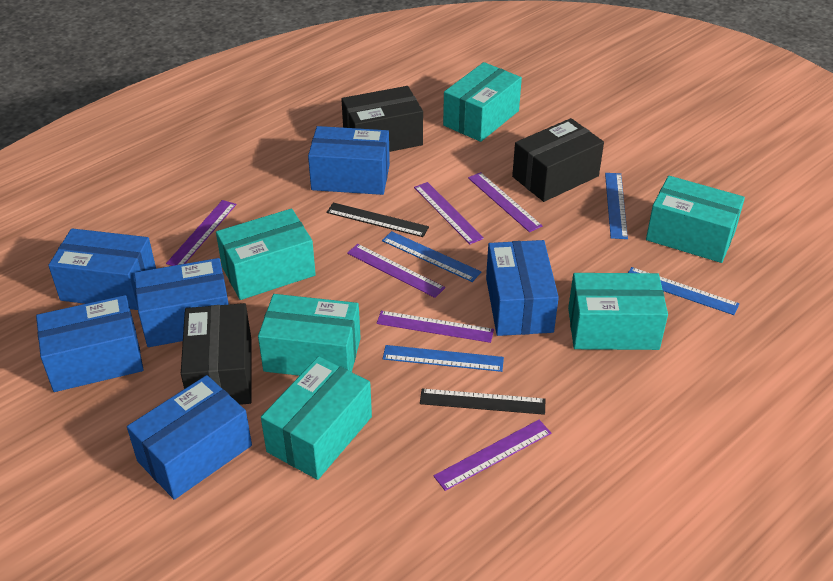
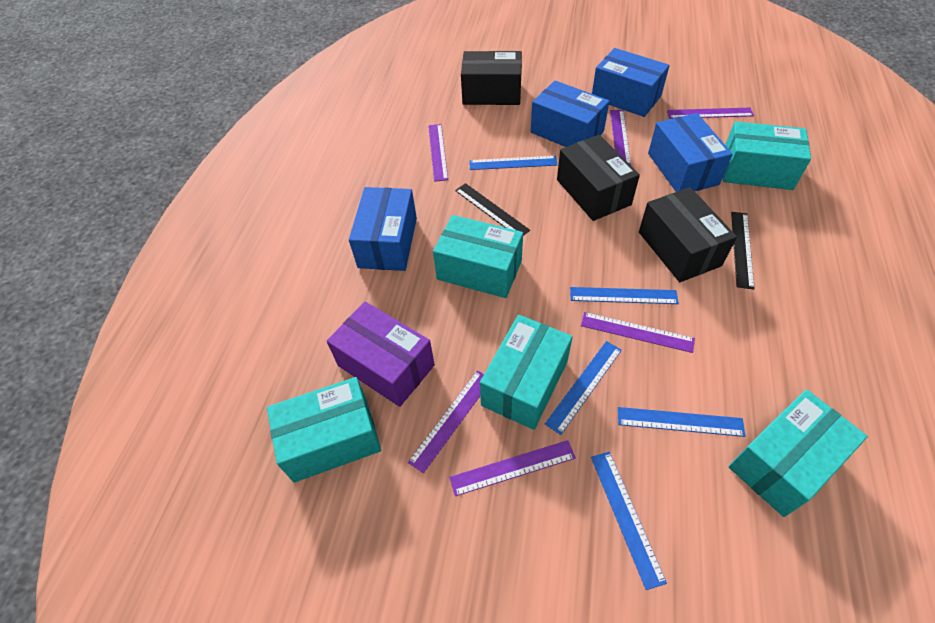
blue box: 6 -> 4
blue ruler: 4 -> 5
purple box: 0 -> 1
turquoise box: 6 -> 5

